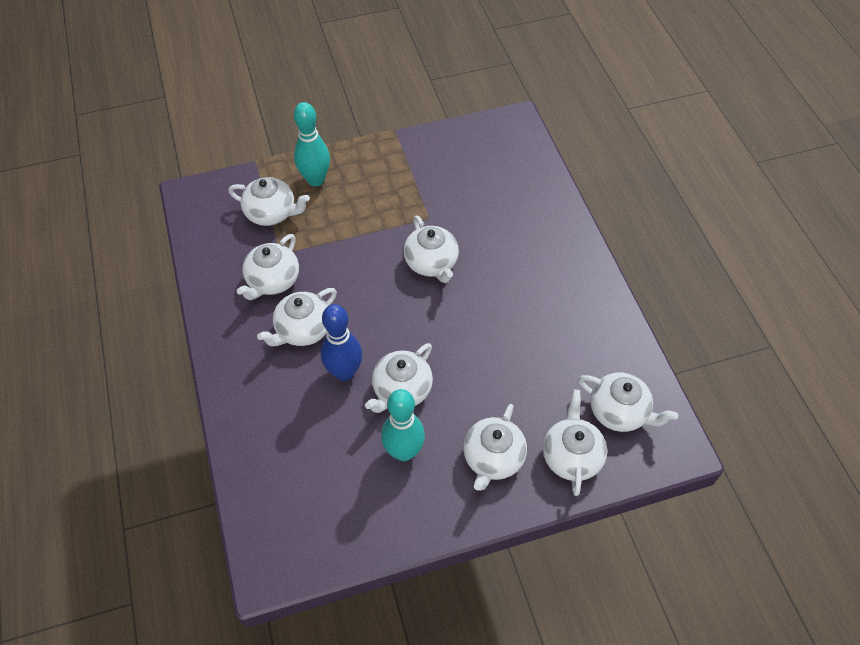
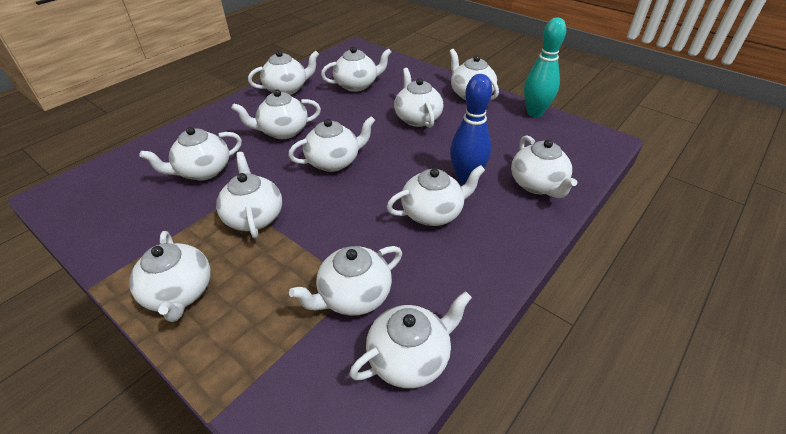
turquoise bowling pin: 2 -> 1
white teapot: 8 -> 13

